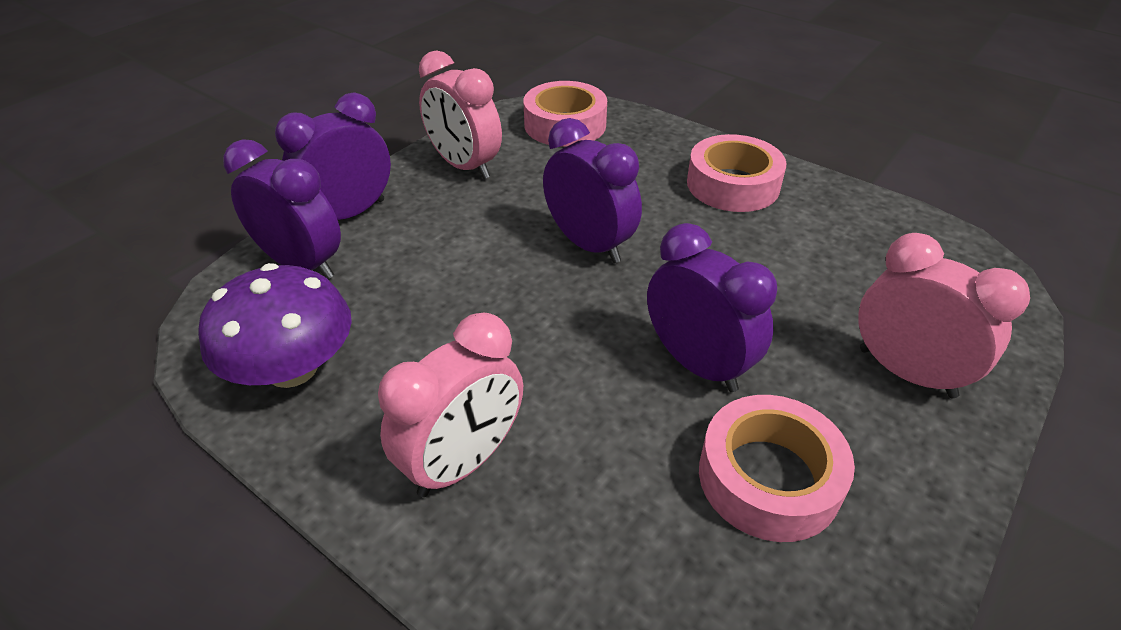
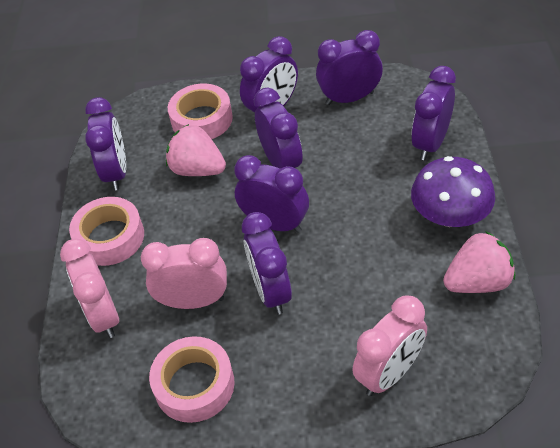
pink strawberry: 0 -> 2
purple clock: 4 -> 7

